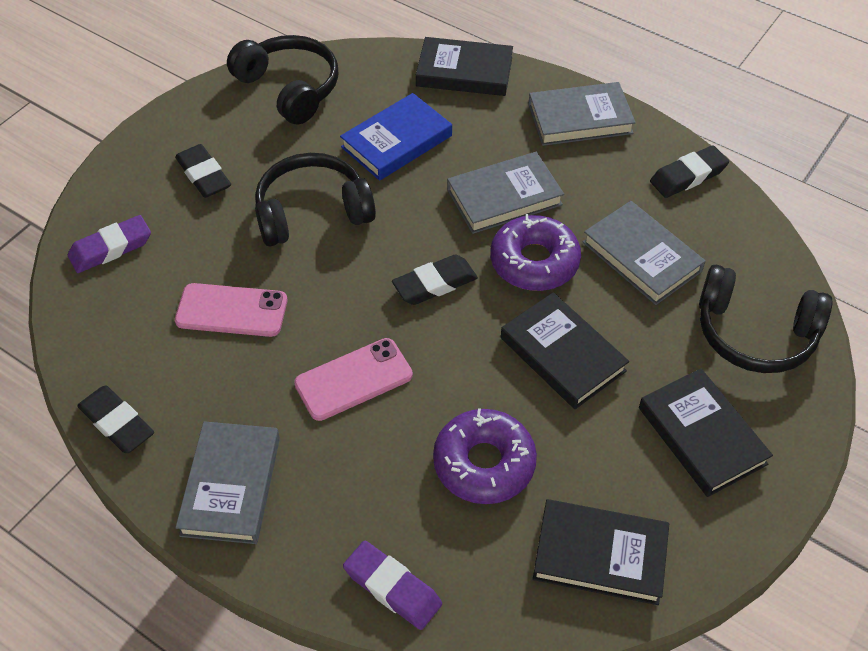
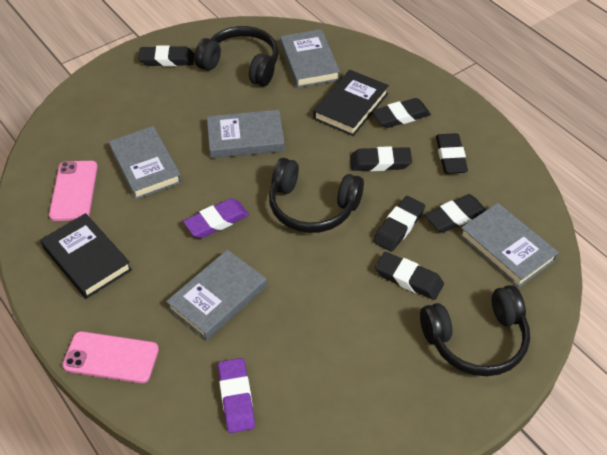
black book: 4 -> 2
black eraser: 4 -> 7
blue book: 1 -> 0
grey book: 4 -> 5
purple donut: 2 -> 0

